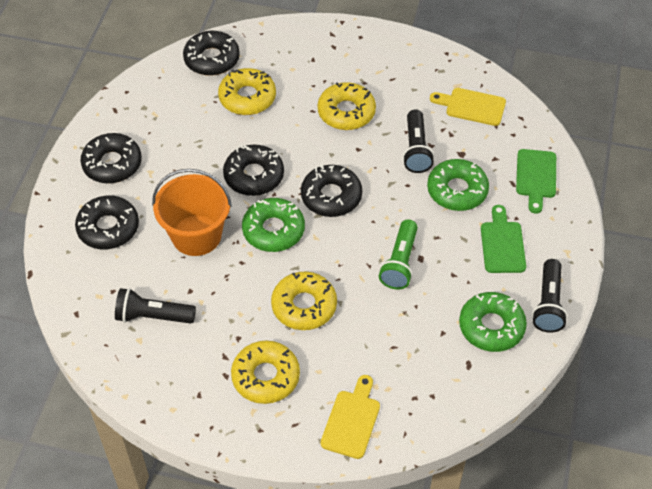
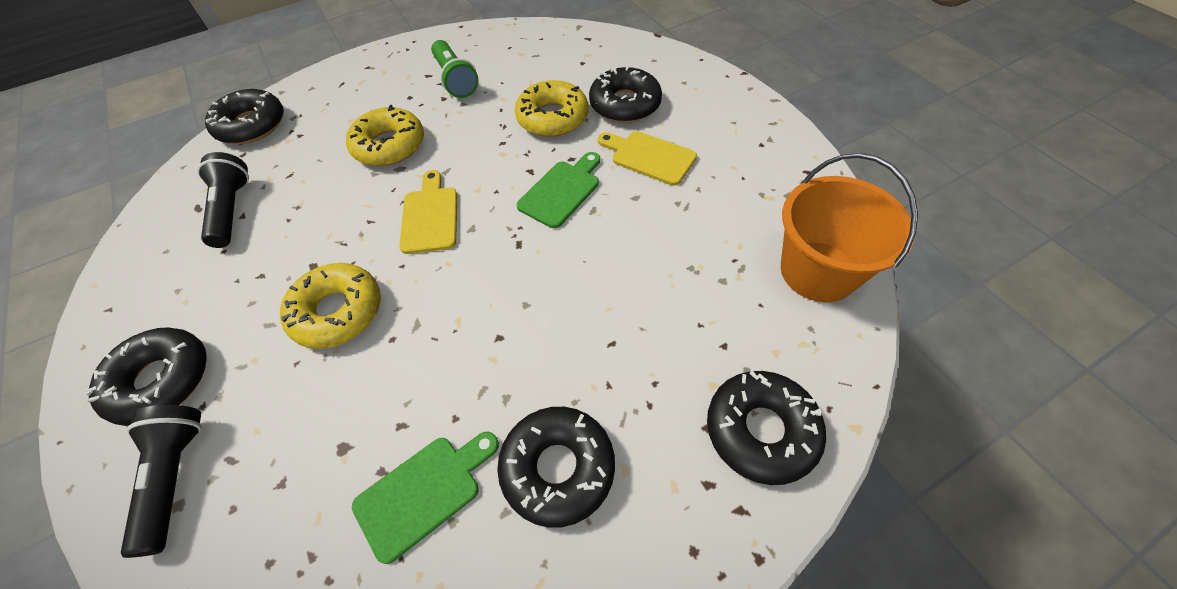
black flashlight: 3 -> 2
green donut: 3 -> 0
yellow donut: 4 -> 3

